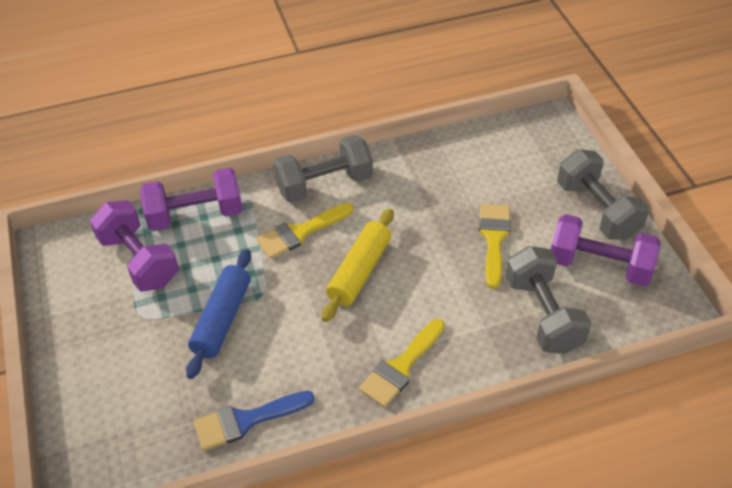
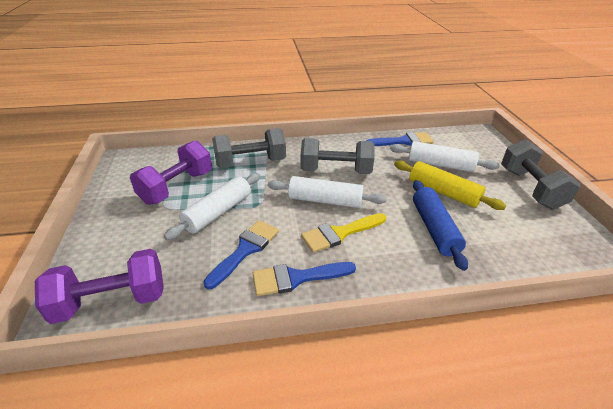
blue brush: 1 -> 3
purple dumbbell: 3 -> 2
white rolling pin: 0 -> 3
yellow brush: 3 -> 1

